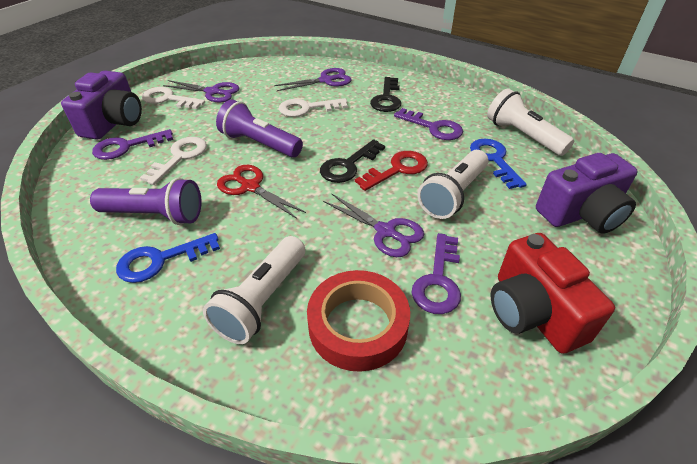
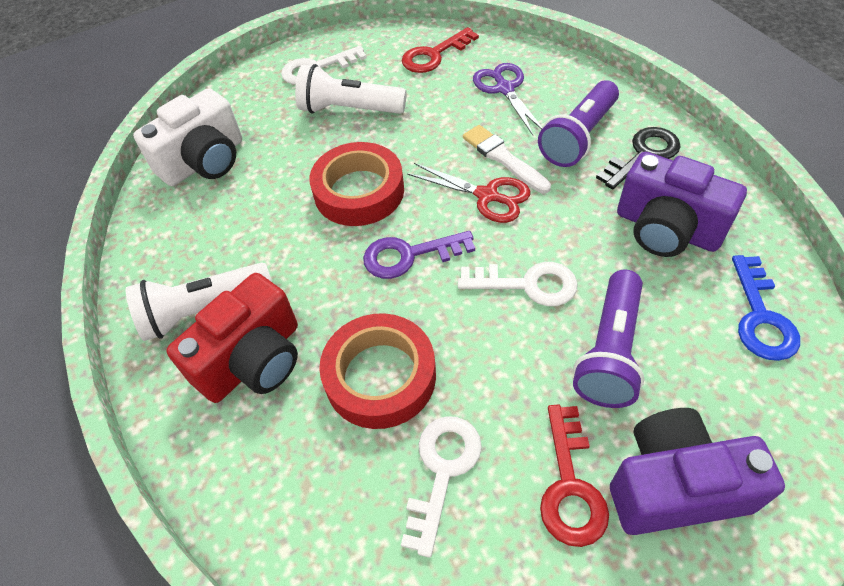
black key: 2 -> 1
blue key: 2 -> 1
purple key: 3 -> 1
purple scissors: 3 -> 1
red key: 1 -> 2
red tape: 1 -> 2
white brush: 0 -> 1
white camera: 0 -> 1
white flashlight: 3 -> 2

